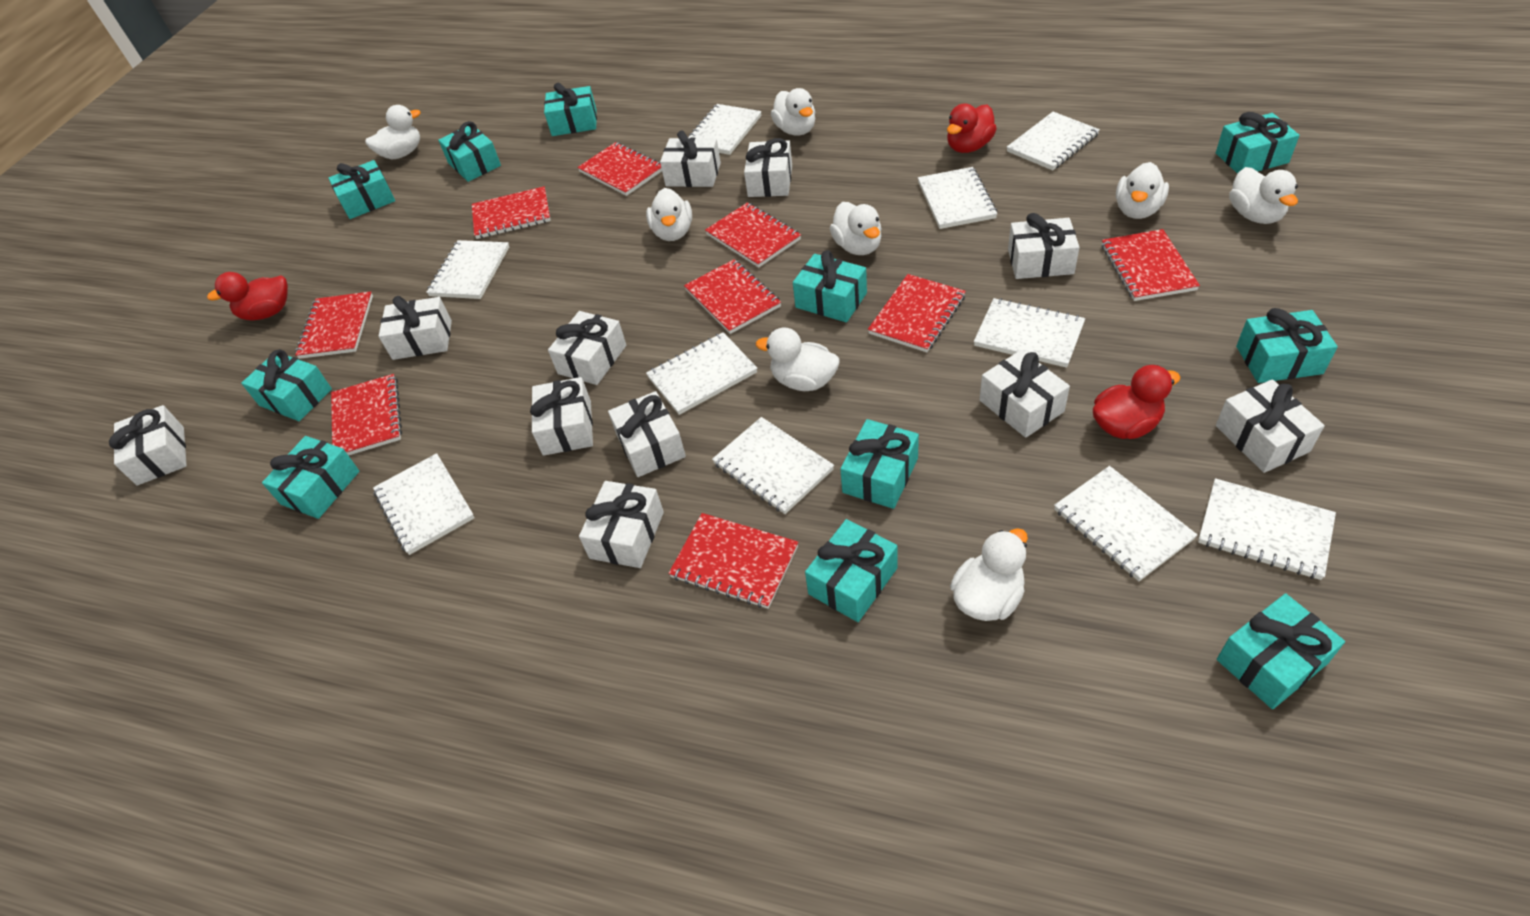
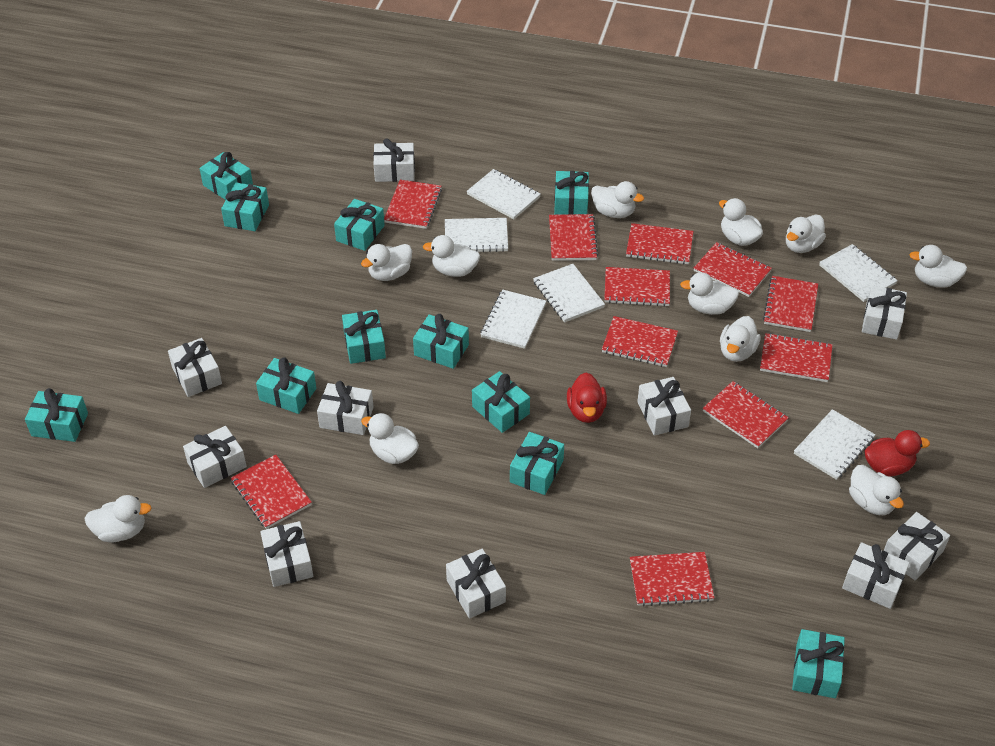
red duck: 3 -> 2
red notebook: 9 -> 11
white duck: 8 -> 11
white gift: 11 -> 10
white notebook: 10 -> 6

